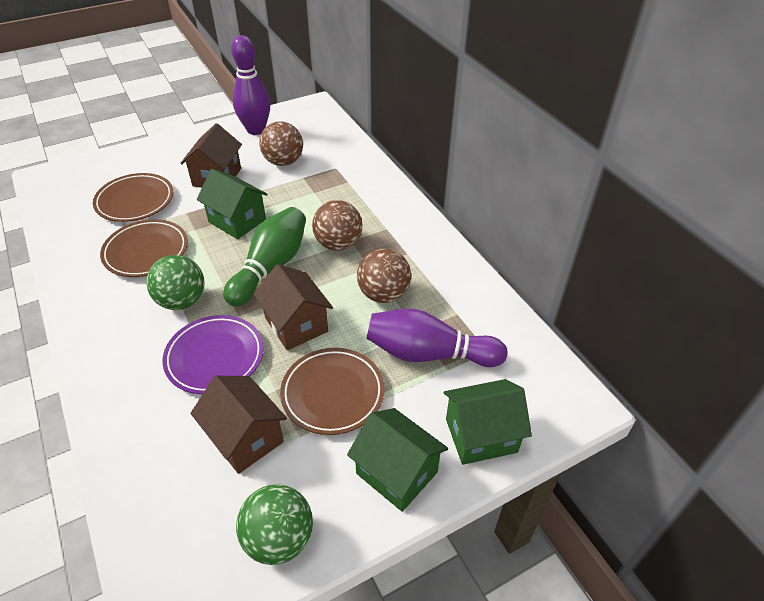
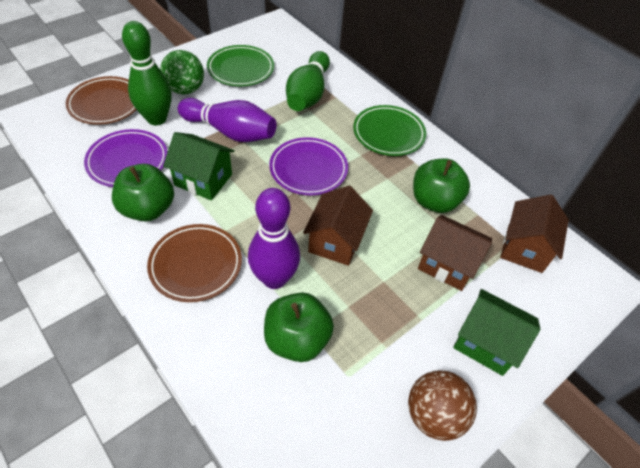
brown ball: 3 -> 1
brown plate: 3 -> 2
green apple: 0 -> 3
green ball: 2 -> 1
green bowling pin: 1 -> 2
green house: 3 -> 2
green plate: 0 -> 2
purple plate: 1 -> 2

